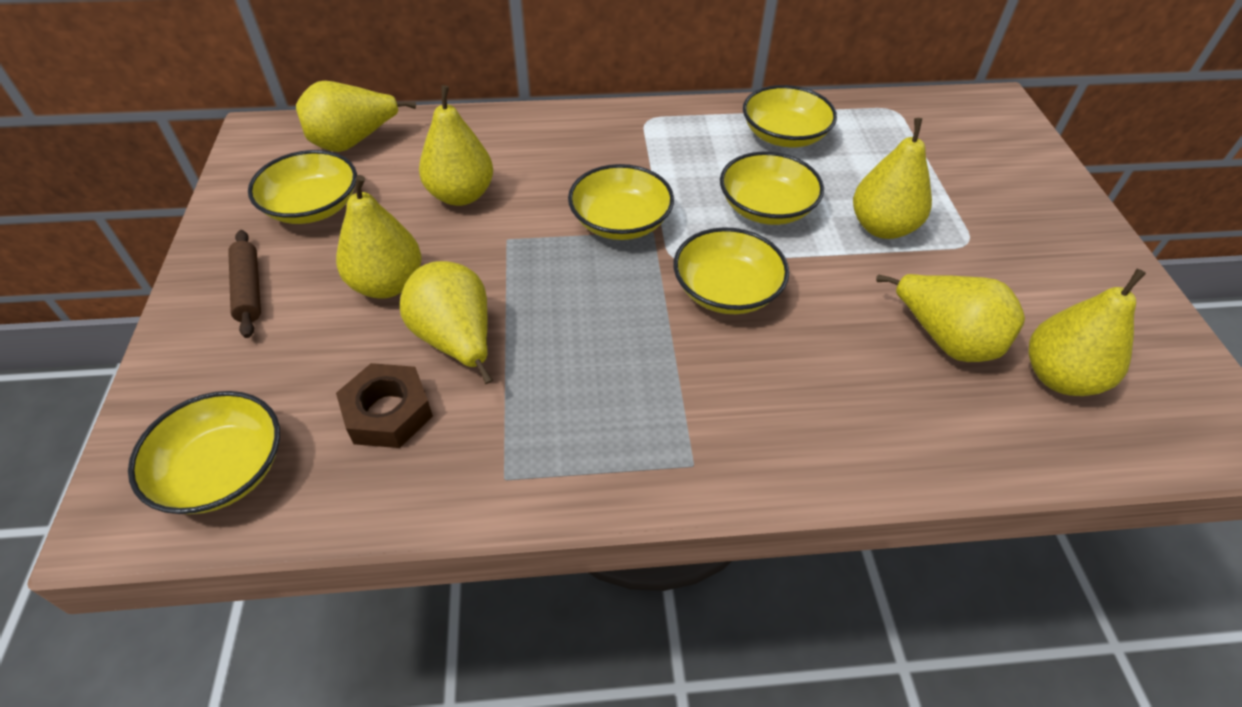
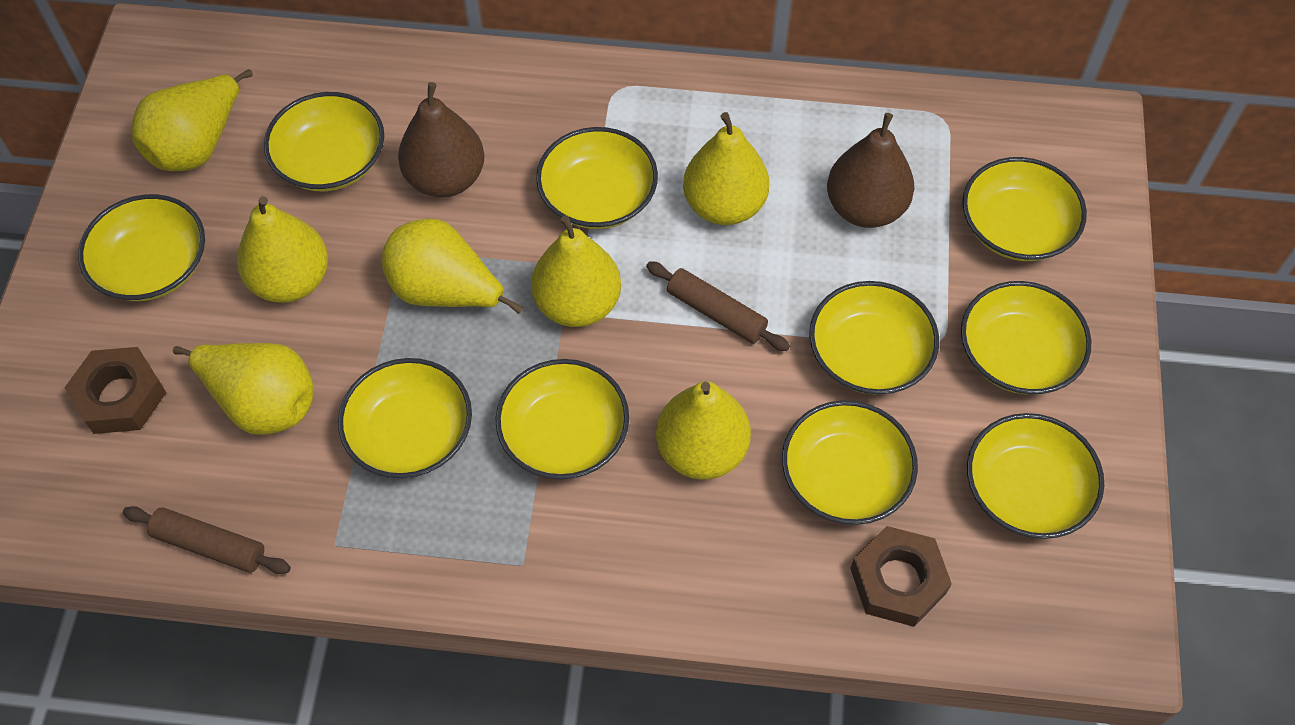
brown nut: 1 -> 2
brown pear: 0 -> 2
brown rolling pin: 1 -> 2
yellow bowl: 6 -> 10

